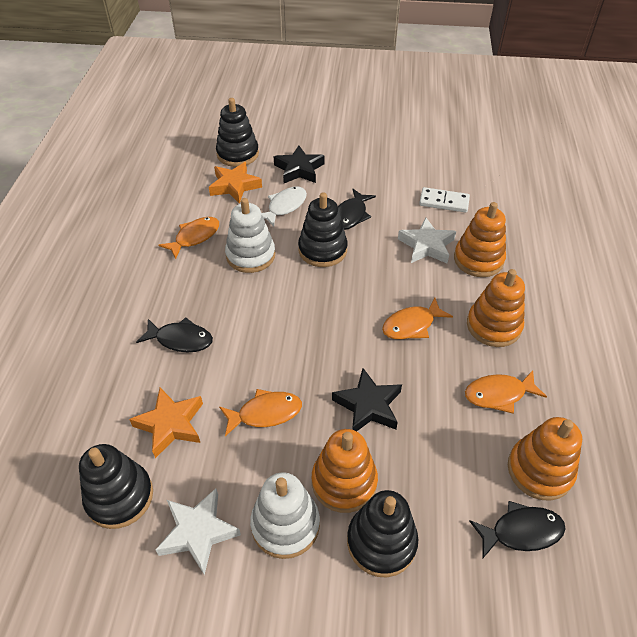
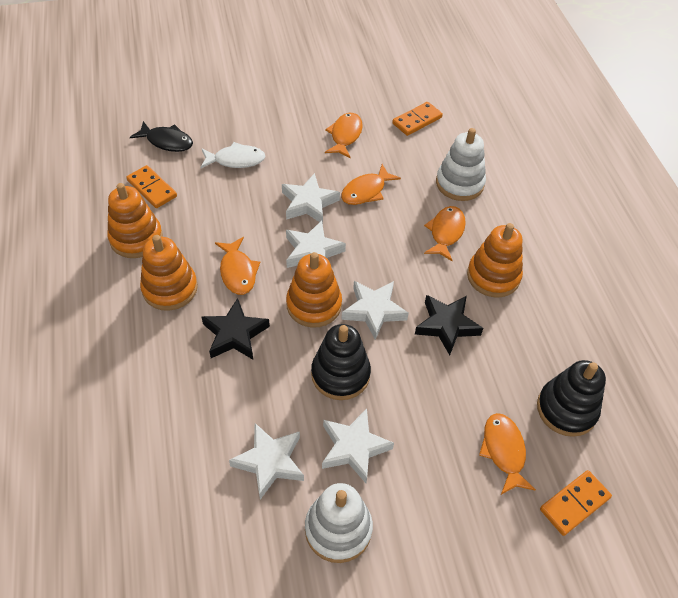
black fish: 3 -> 1
black stacking toy: 4 -> 2
orange domino: 0 -> 3
orange fish: 4 -> 5
orange star: 2 -> 0
white domino: 1 -> 0
white star: 2 -> 5

